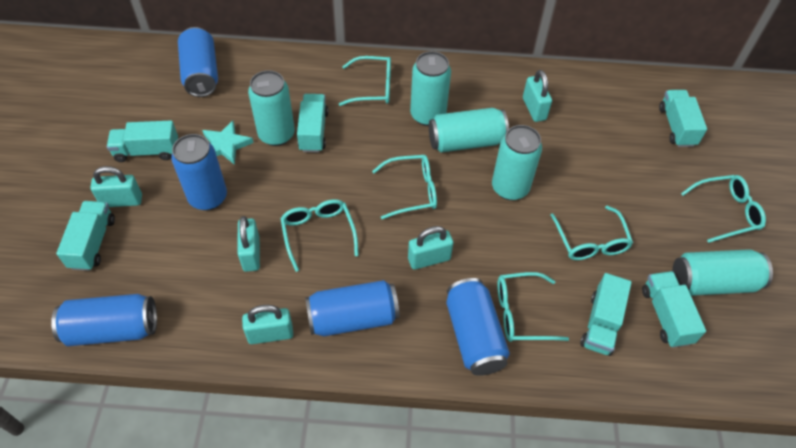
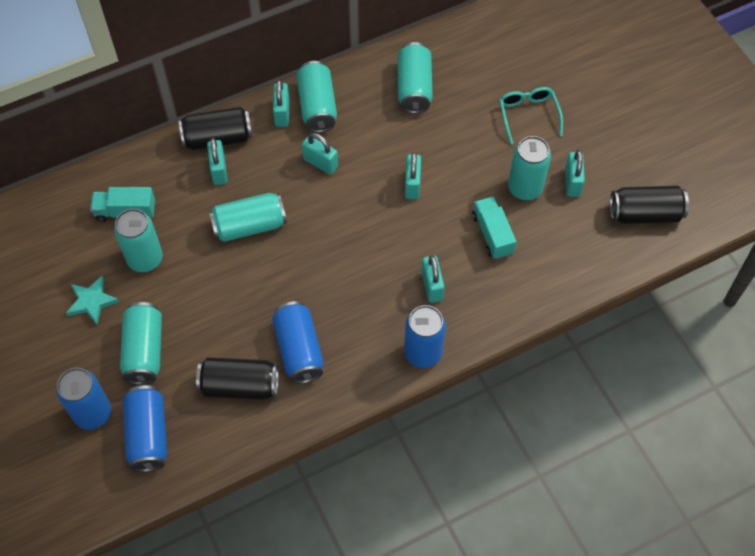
black can: 0 -> 3
blue can: 5 -> 4
turquoise can: 5 -> 6
turquoise glasses: 6 -> 1
turquoise padlock: 5 -> 6
turquoise truck: 6 -> 2

